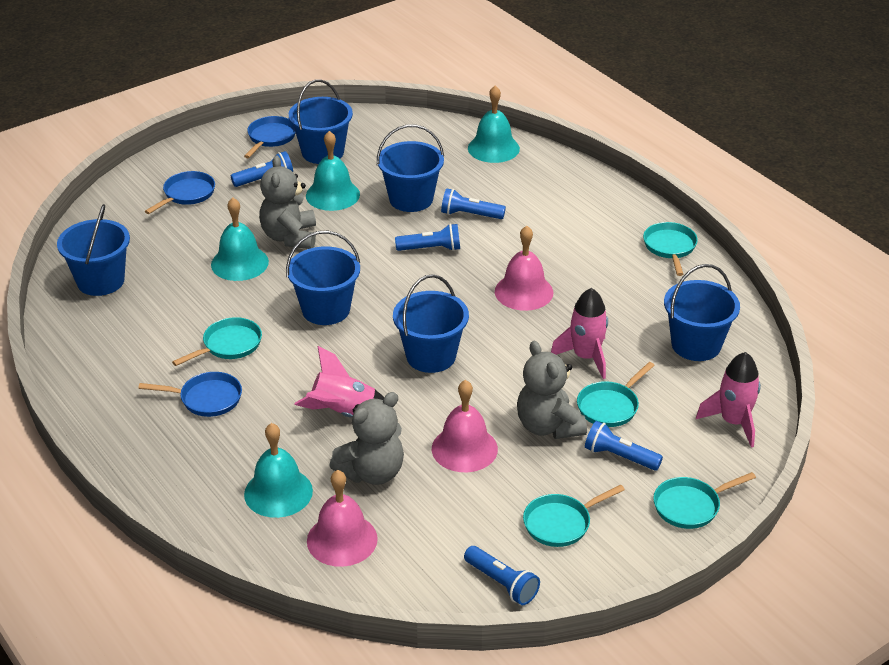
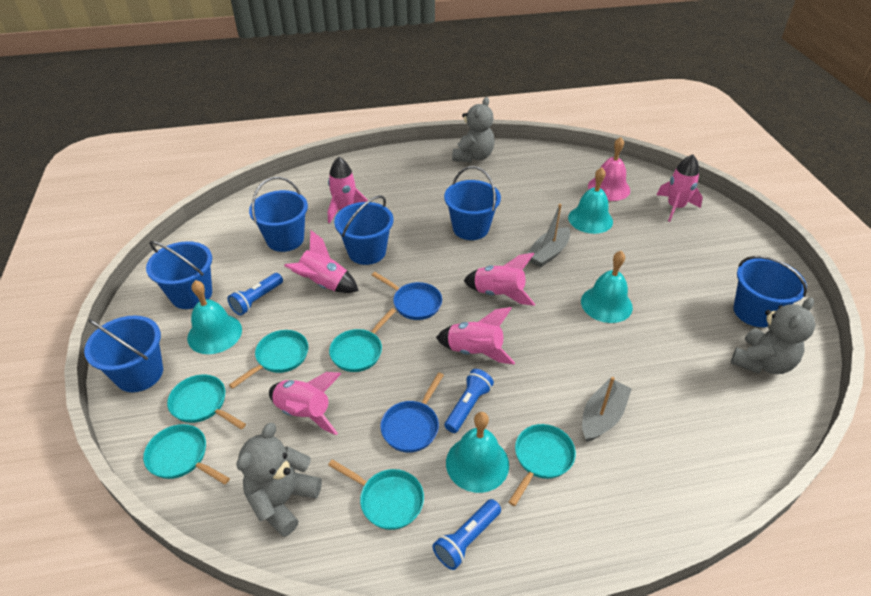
blue flashlight: 5 -> 3
blue pan: 3 -> 2
grey boat: 0 -> 2
pink bell: 3 -> 1
pink rocket: 3 -> 6
turquoise pan: 5 -> 6

